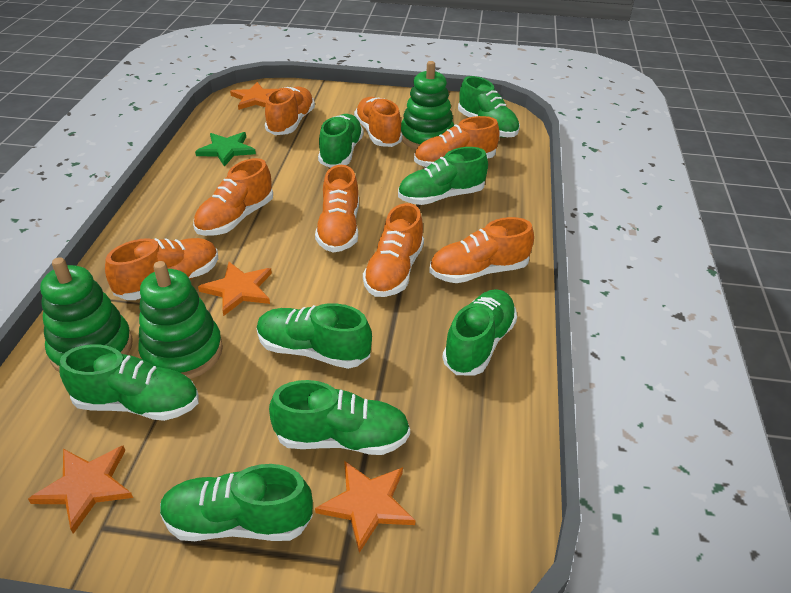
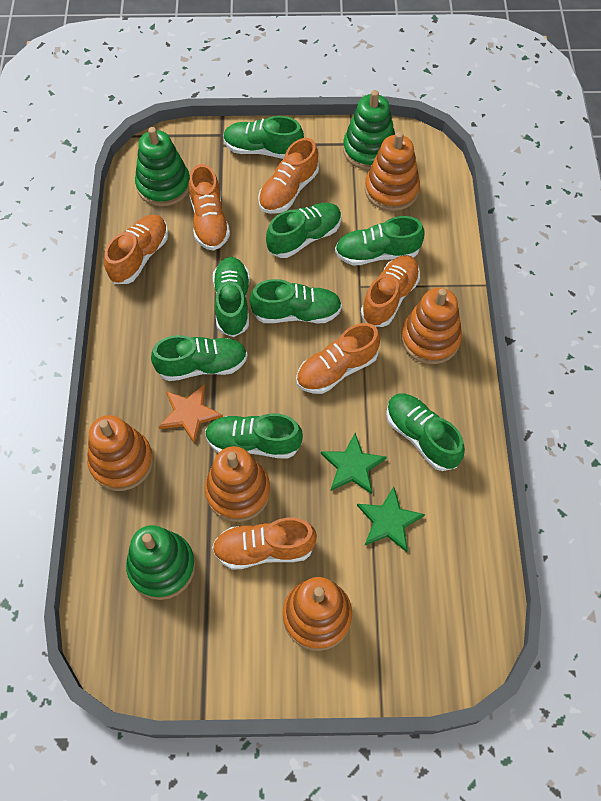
green star: 1 -> 2
orange shoe: 8 -> 6
orange stacking toy: 0 -> 5
orange star: 4 -> 1

